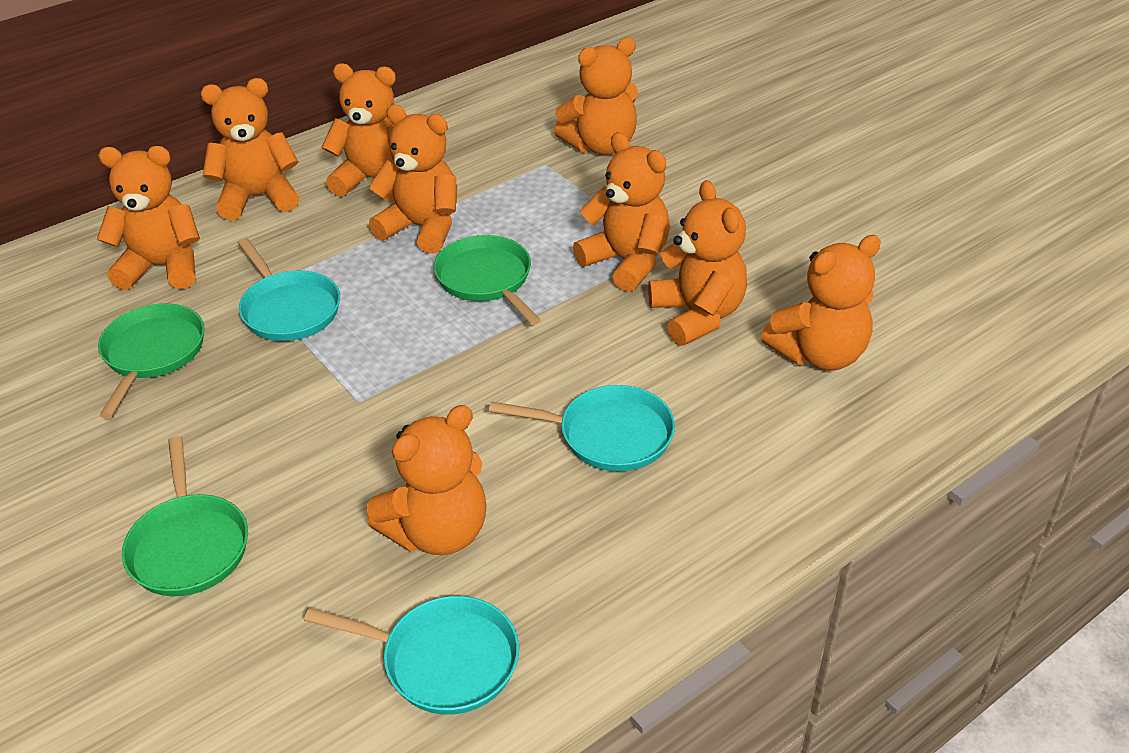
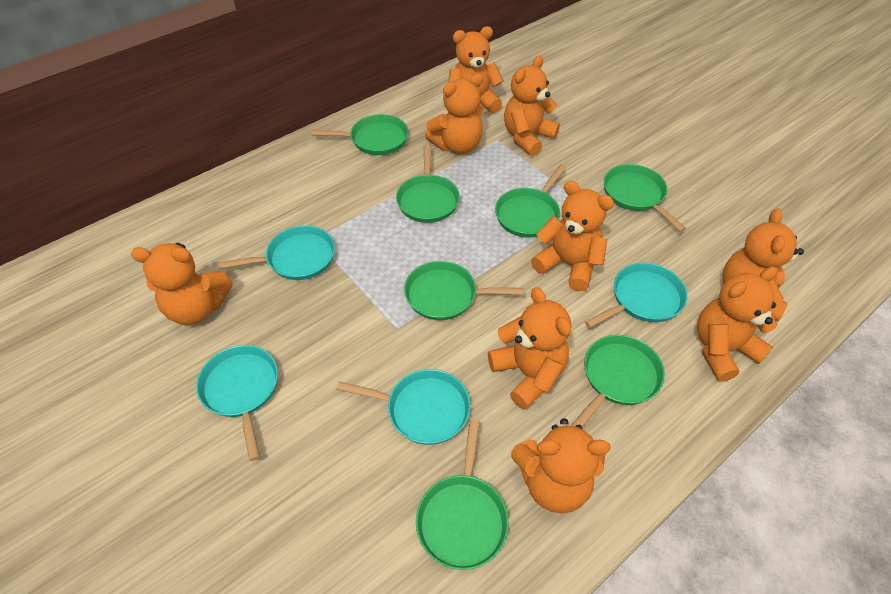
green pan: 3 -> 7
turquoise pan: 3 -> 4

